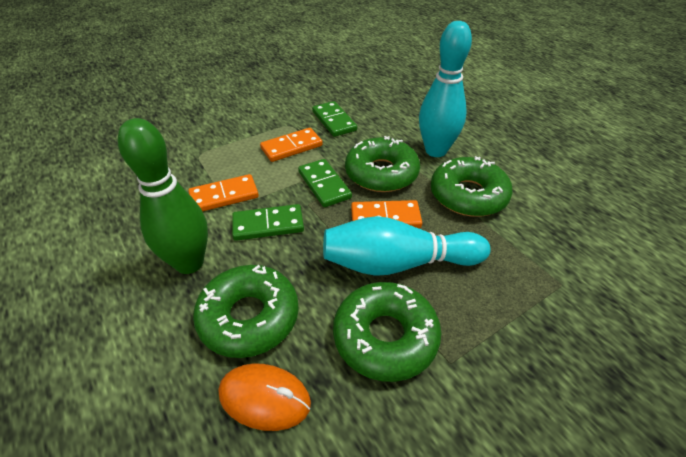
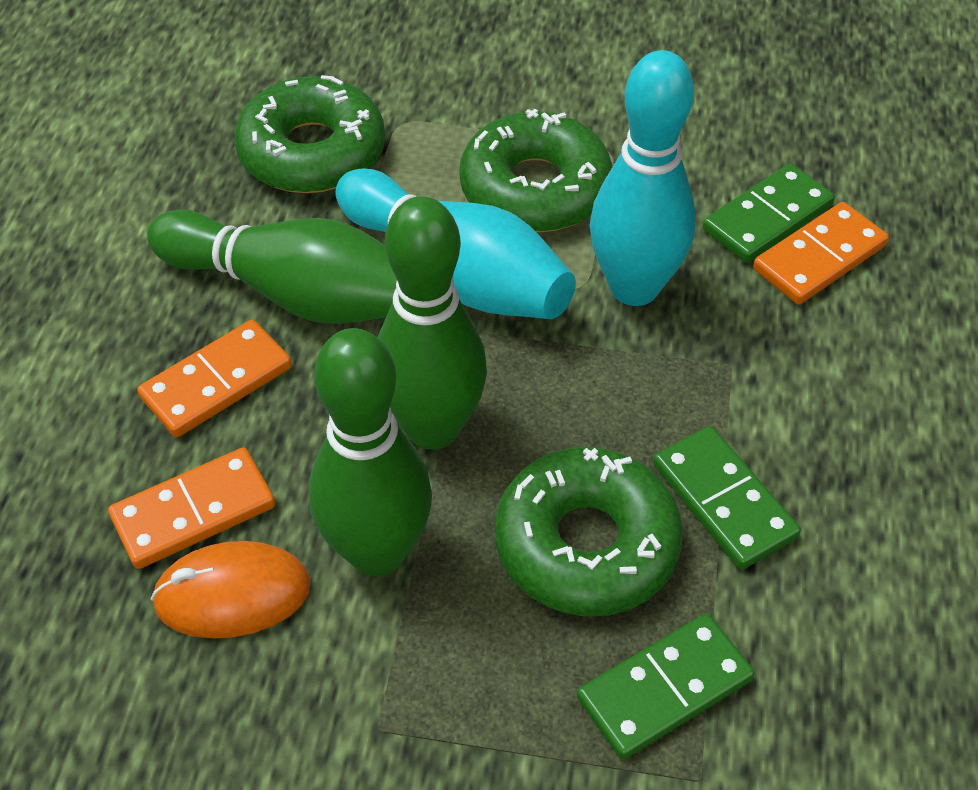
green bowling pin: 1 -> 3
green donut: 4 -> 3

